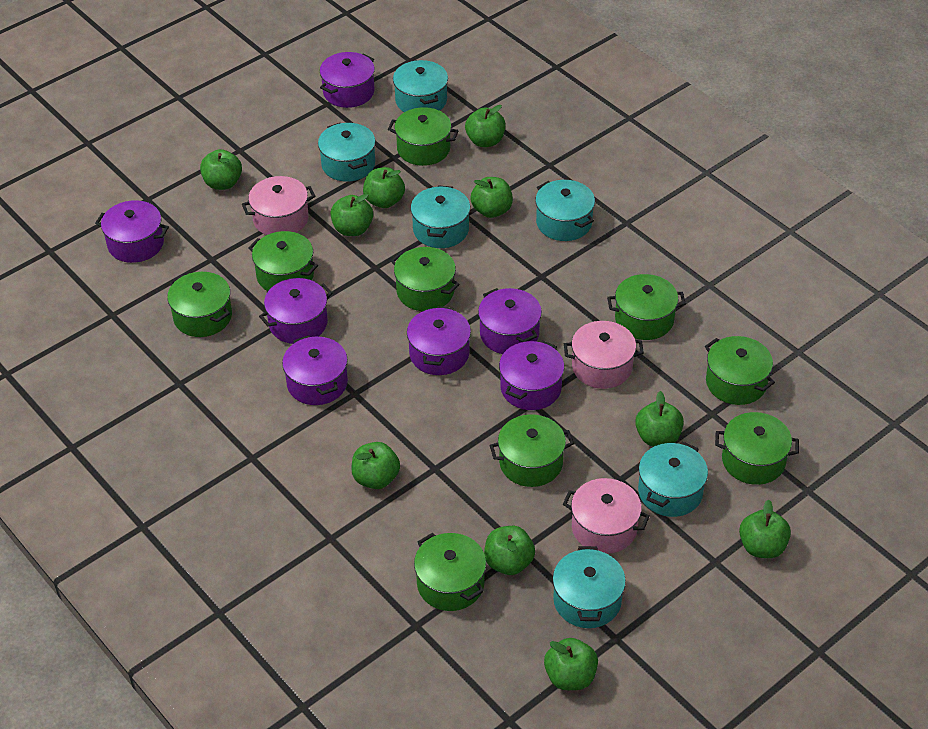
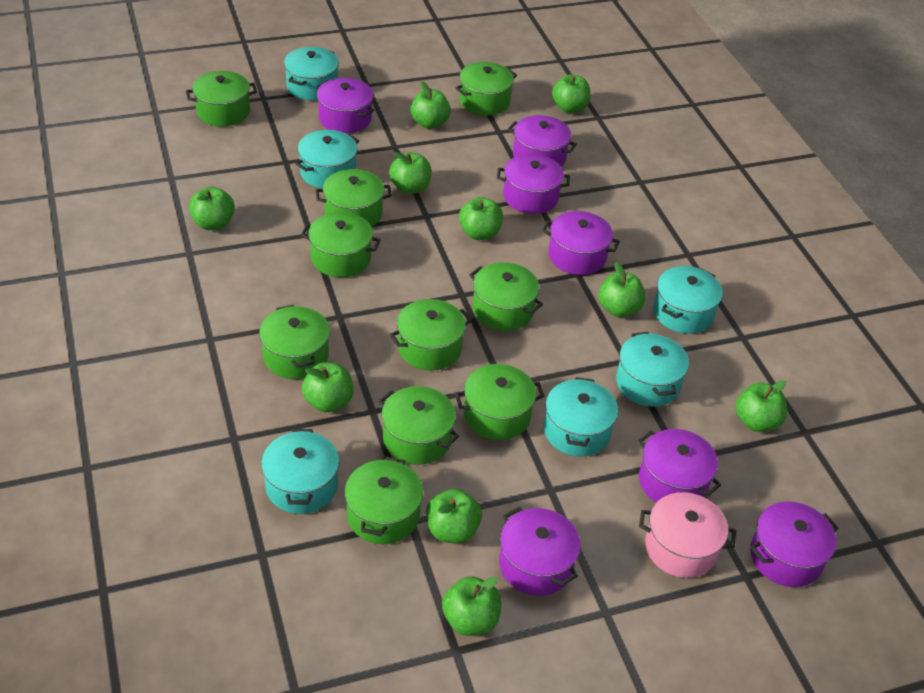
green pot: 9 -> 10
pink pot: 3 -> 1

